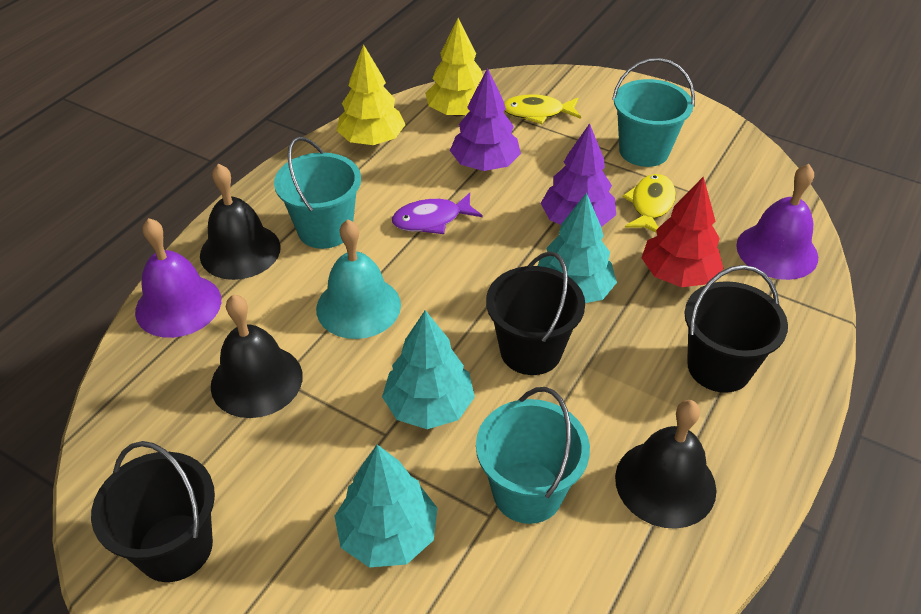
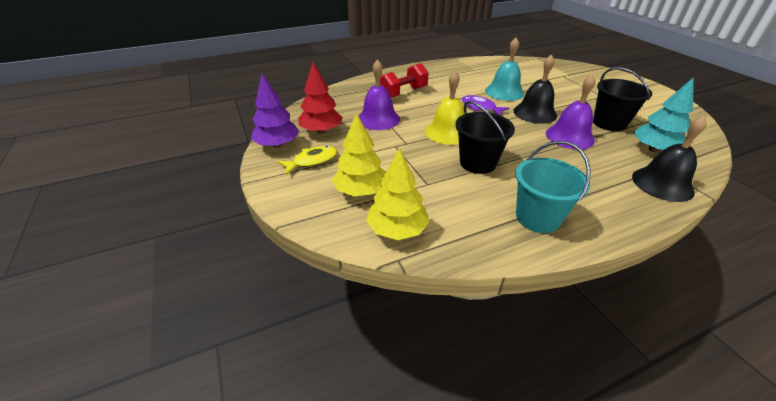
black bell: 3 -> 2
black bucket: 3 -> 2
purple tree: 2 -> 1
red dumbbell: 0 -> 1
turquoise bucket: 3 -> 1
turquoise tree: 3 -> 1
yellow bell: 0 -> 1
yellow fish: 2 -> 1

